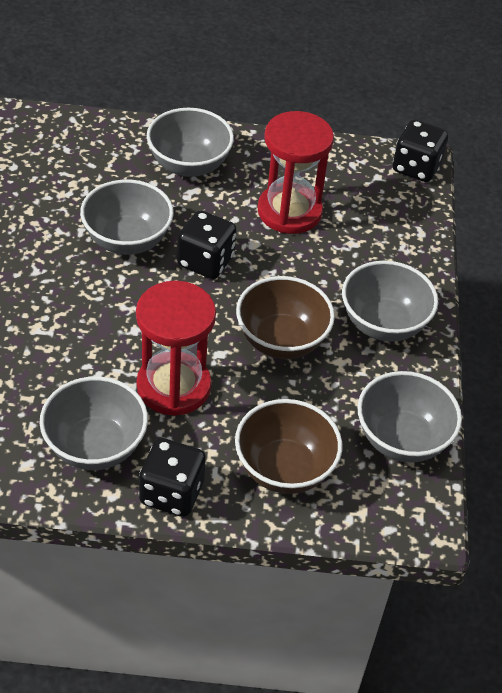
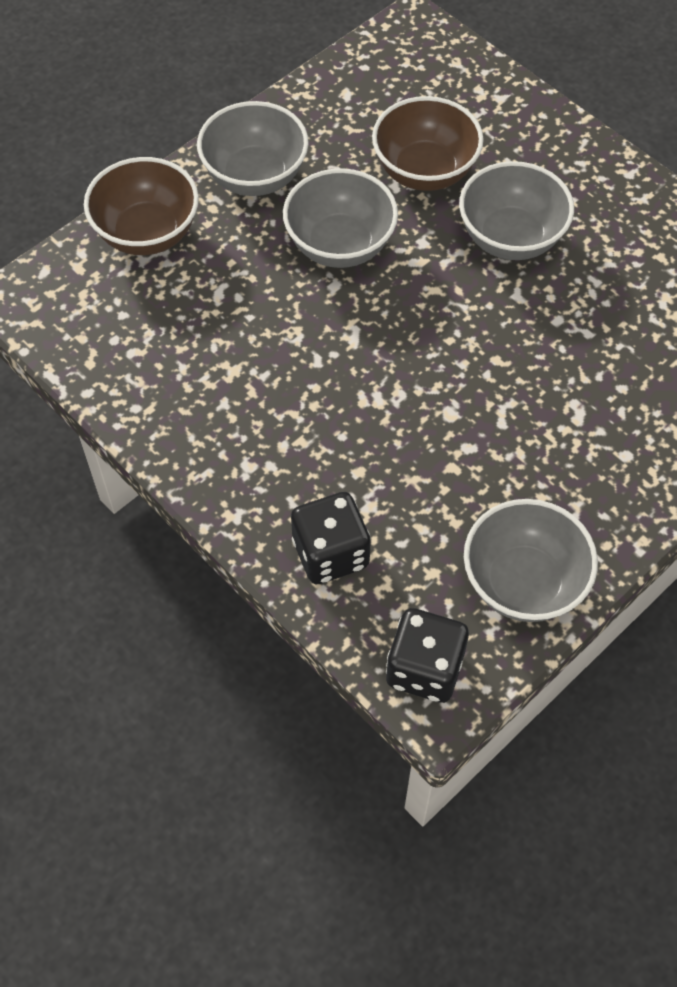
black dice: 3 -> 2
grey bowl: 5 -> 4
red hourglass: 2 -> 0

